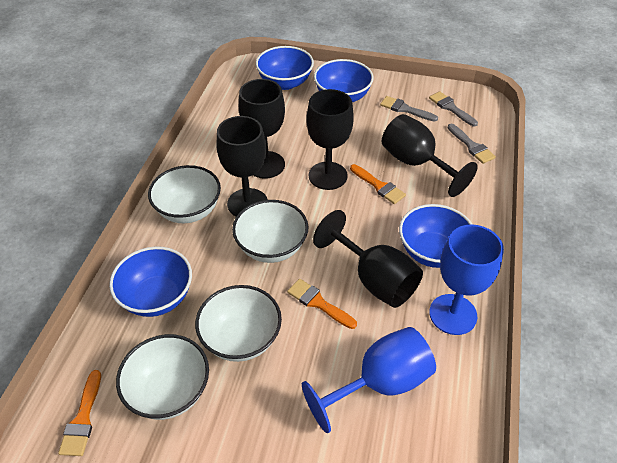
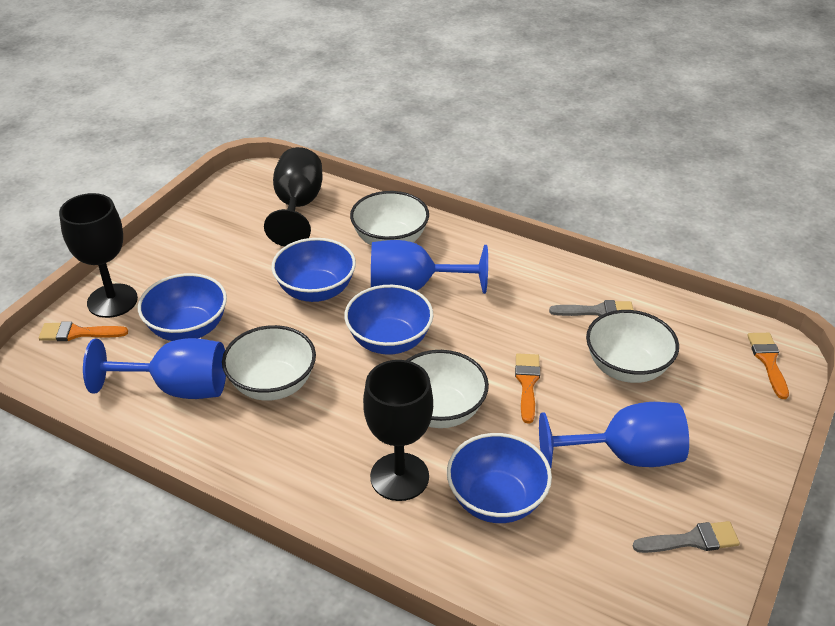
black goblet: 5 -> 3
blue goblet: 2 -> 3
grey brush: 3 -> 2

